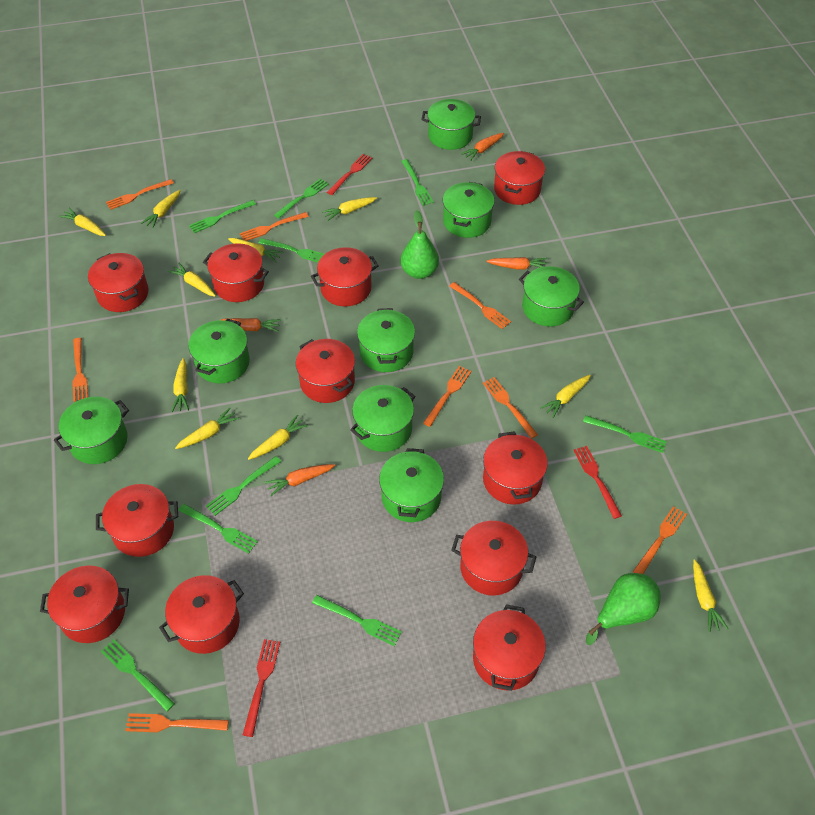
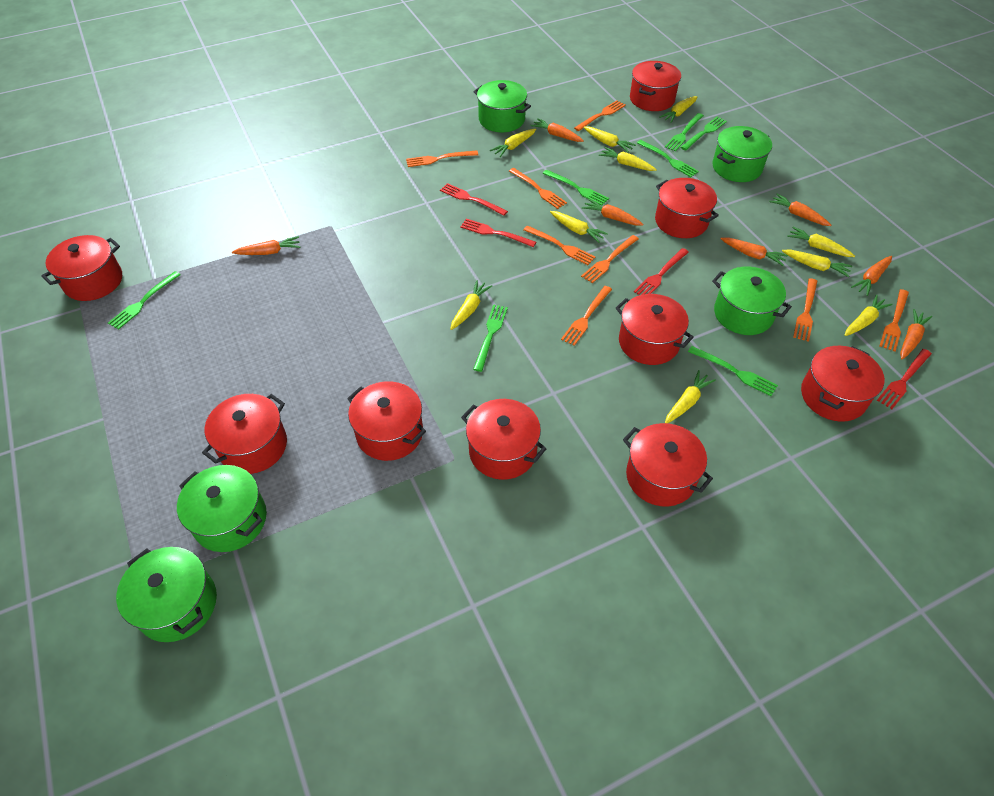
green fork: 9 -> 7
green pear: 2 -> 0
green pot: 8 -> 5
orange carrot: 4 -> 7
red fork: 3 -> 4
red pot: 11 -> 9

